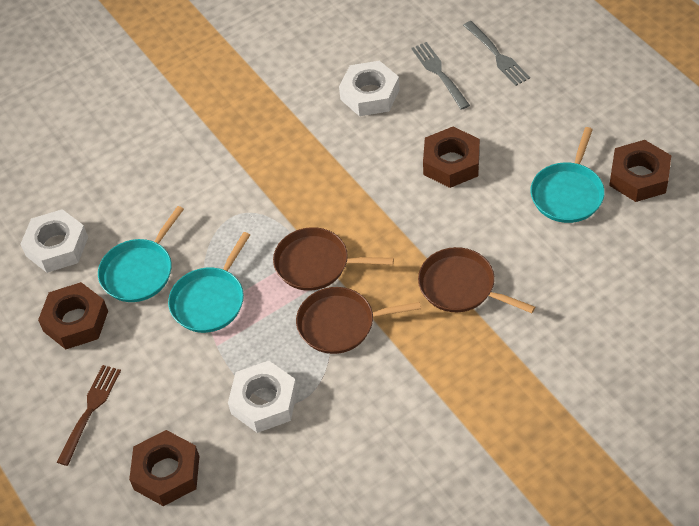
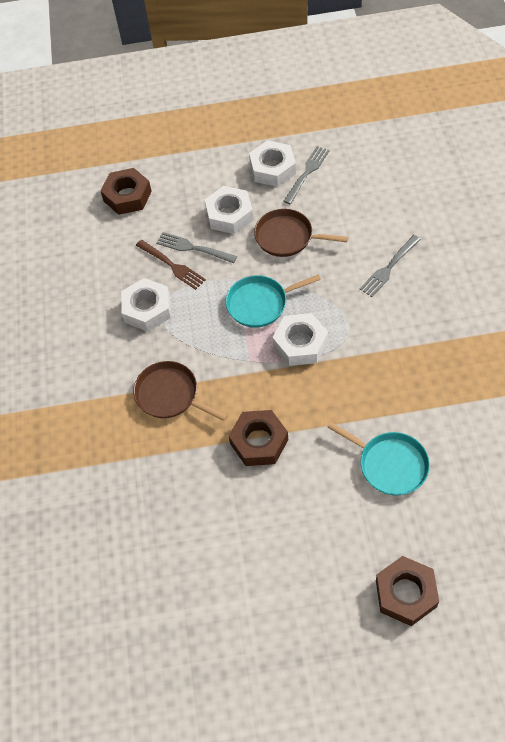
brown nut: 4 -> 3
brown pan: 3 -> 2
grey fork: 2 -> 3
turquoise pan: 3 -> 2
white nut: 3 -> 4

